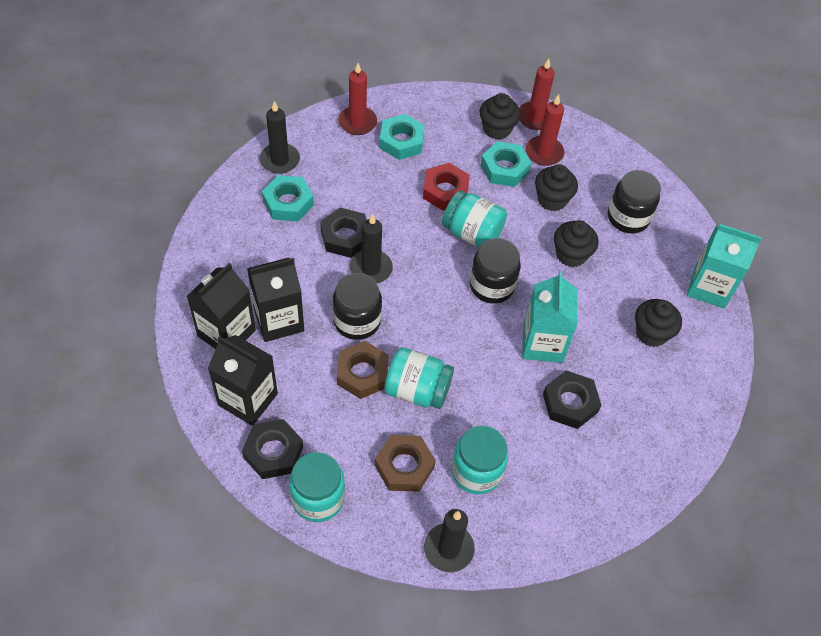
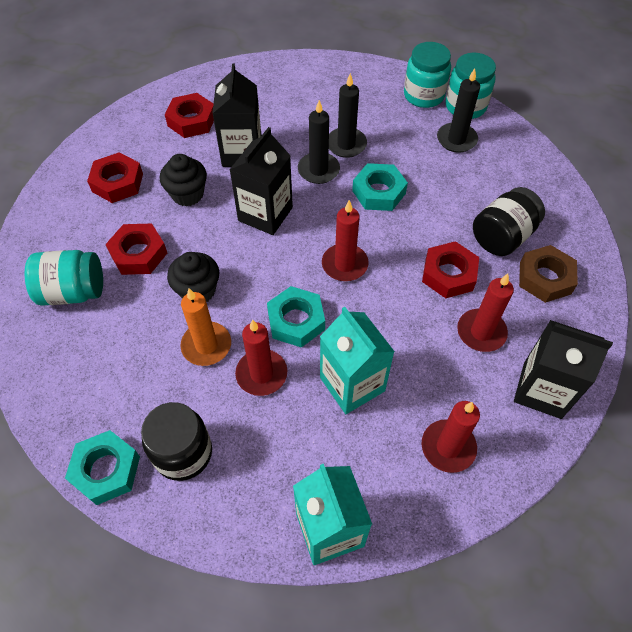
black cupcake: 4 -> 2
black jar: 3 -> 2
black nut: 3 -> 0
brown nut: 2 -> 1
orange candle: 0 -> 1
red candle: 3 -> 4
red nut: 1 -> 4
turquoise jar: 4 -> 3

